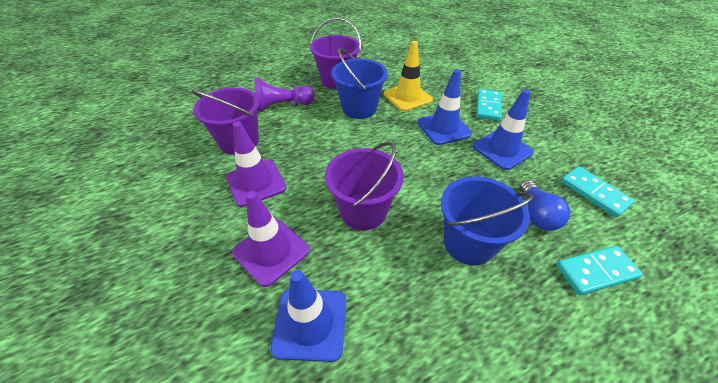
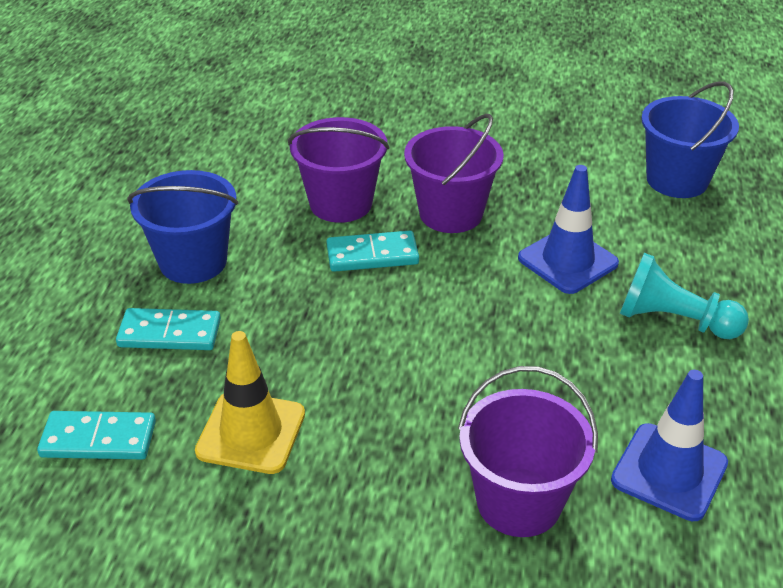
blue light bulb: 1 -> 0
blue traffic cone: 3 -> 2
purple pawn: 1 -> 0
purple traffic cone: 2 -> 0
turquoise pawn: 0 -> 1

